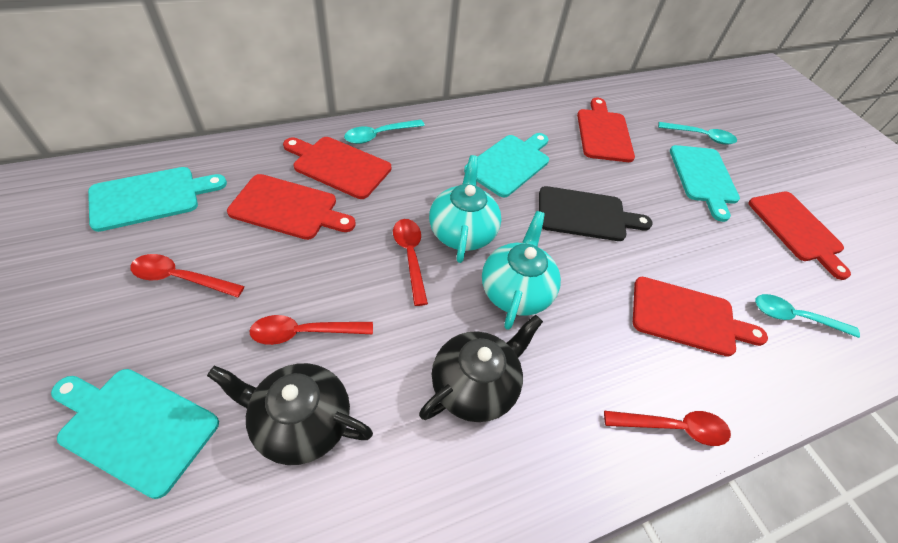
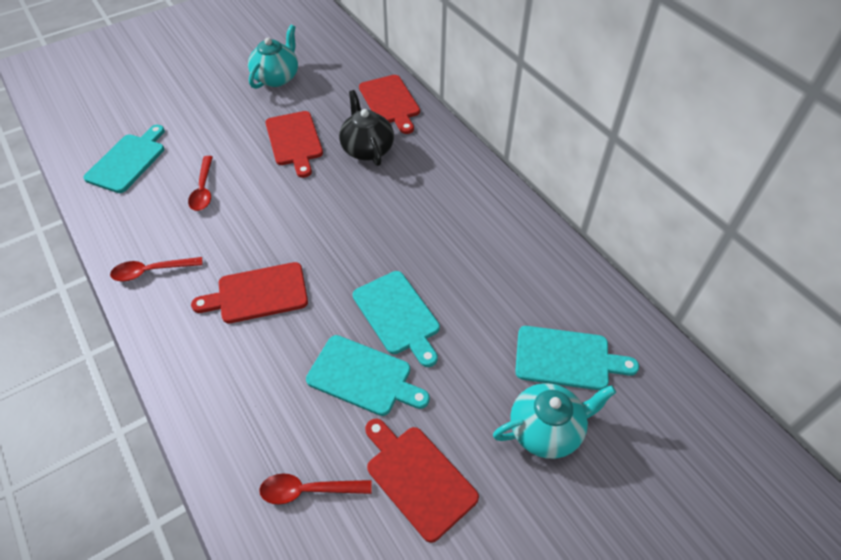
black cutting board: 1 -> 0
black teapot: 2 -> 1
red cutting board: 5 -> 4
red spoon: 4 -> 3
turquoise spoon: 3 -> 0

